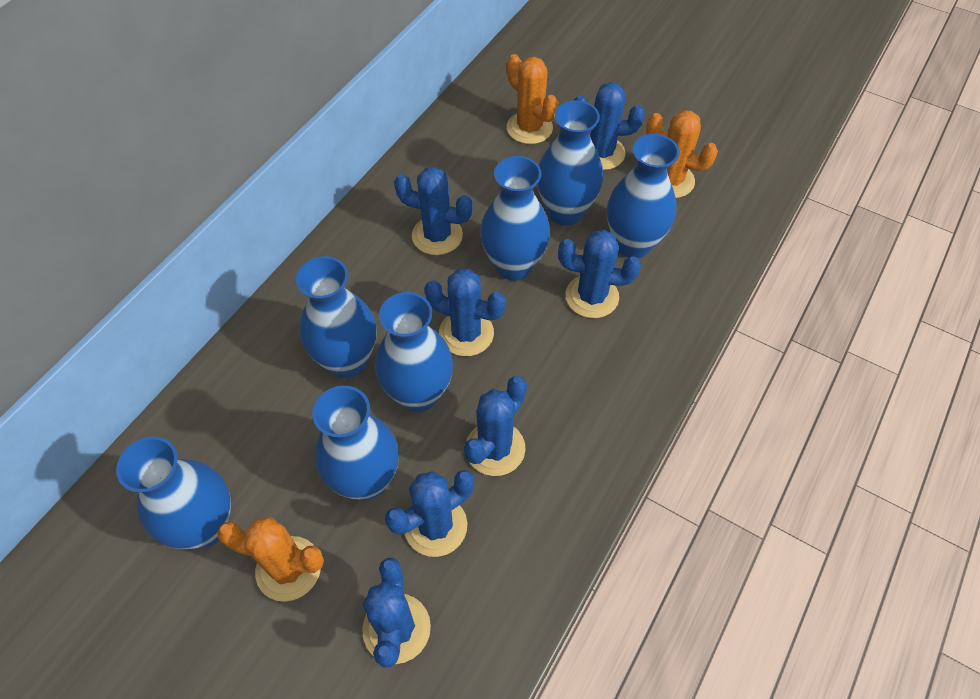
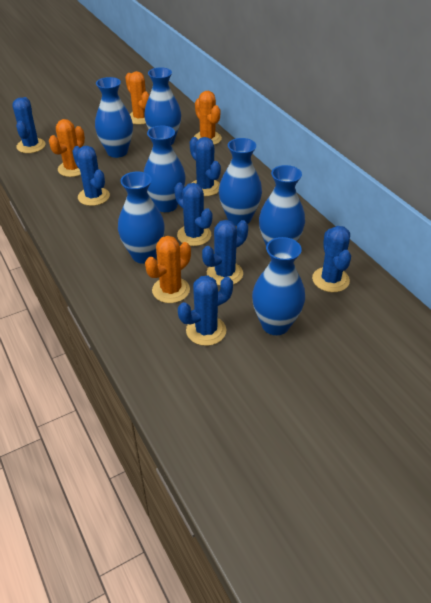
orange cactus: 3 -> 4

